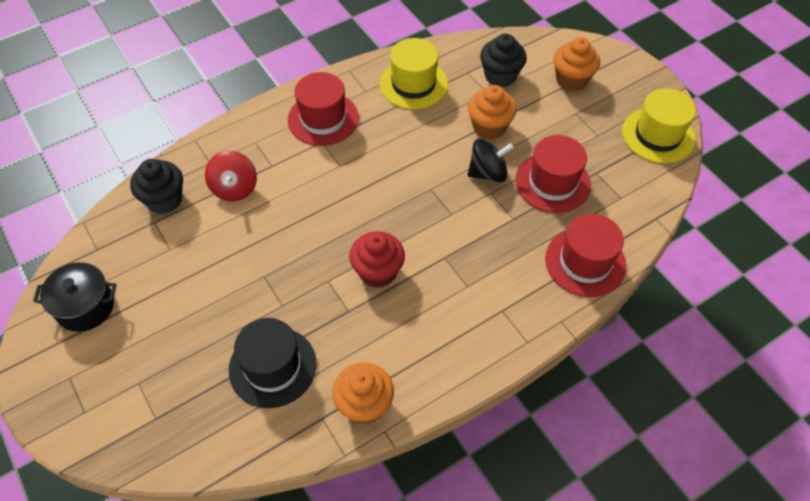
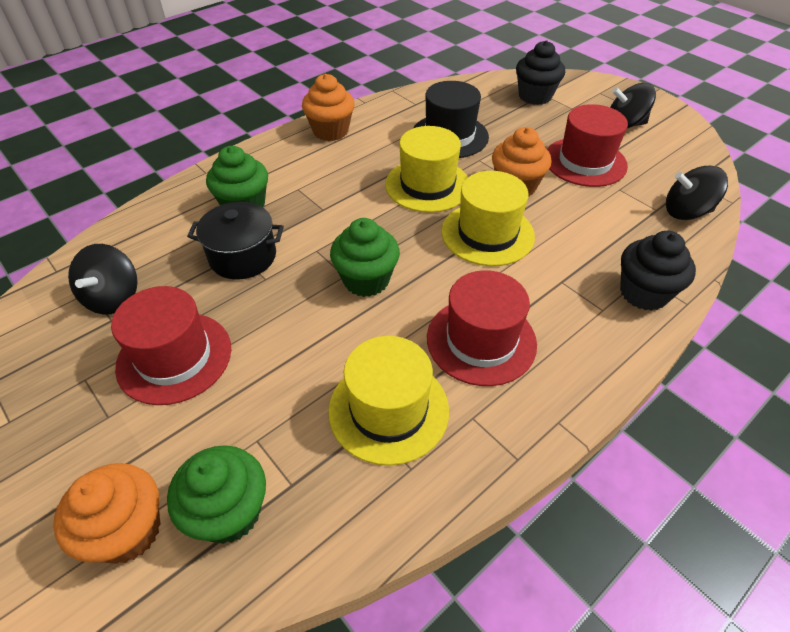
black spinning top: 1 -> 3
green cupcake: 0 -> 3
red cupcake: 1 -> 0
red spinning top: 1 -> 0
yellow hat: 2 -> 3

